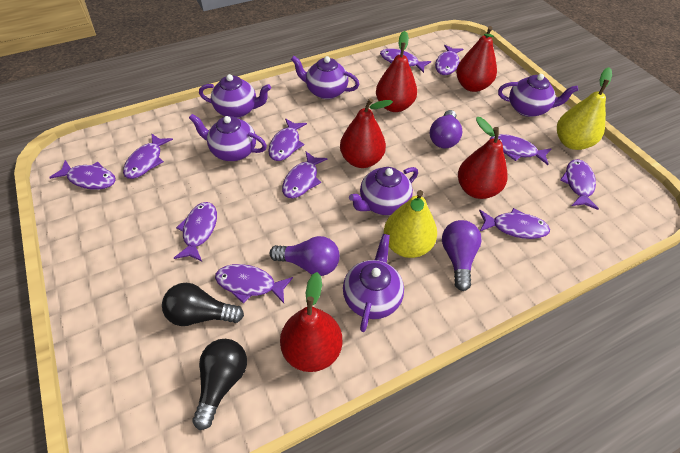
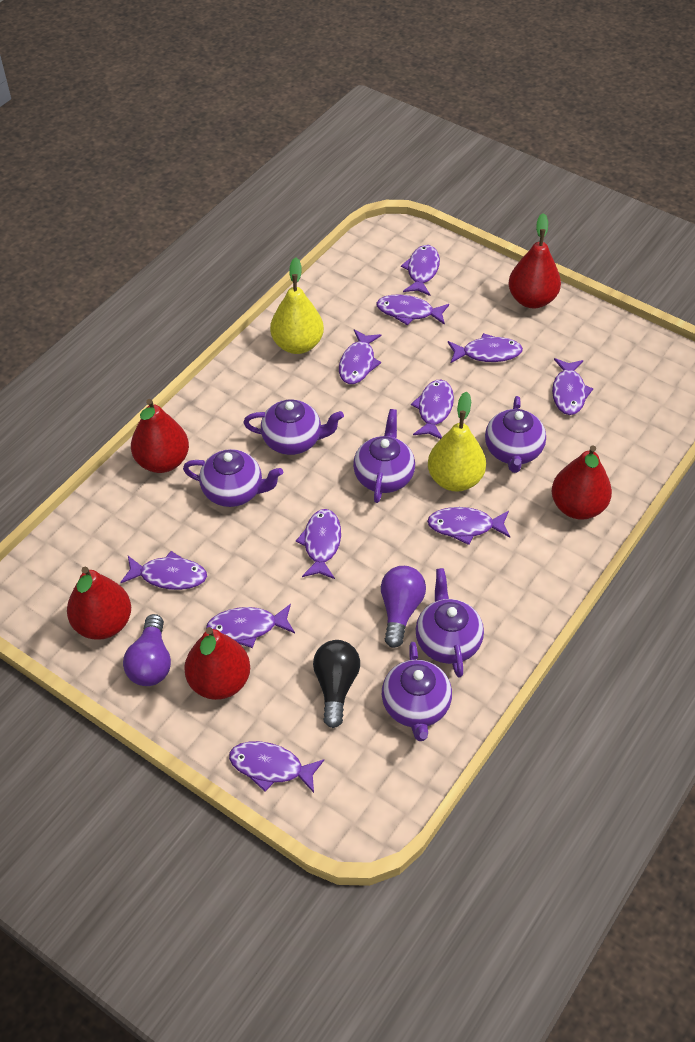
black light bulb: 2 -> 1
purple light bulb: 3 -> 2

